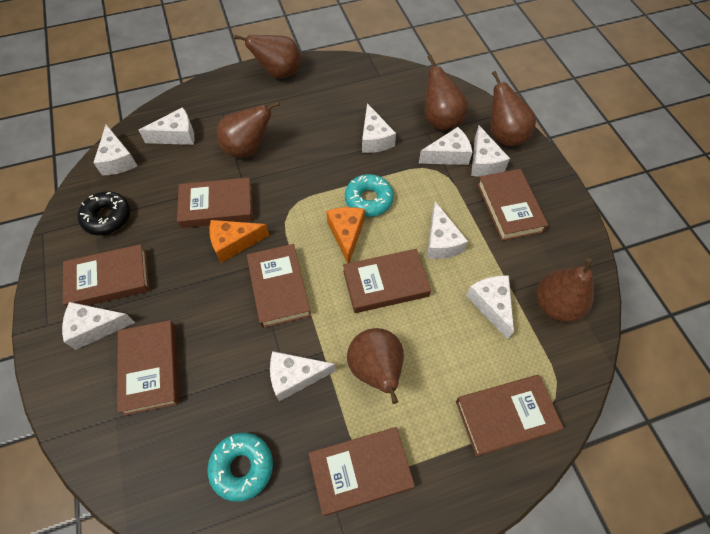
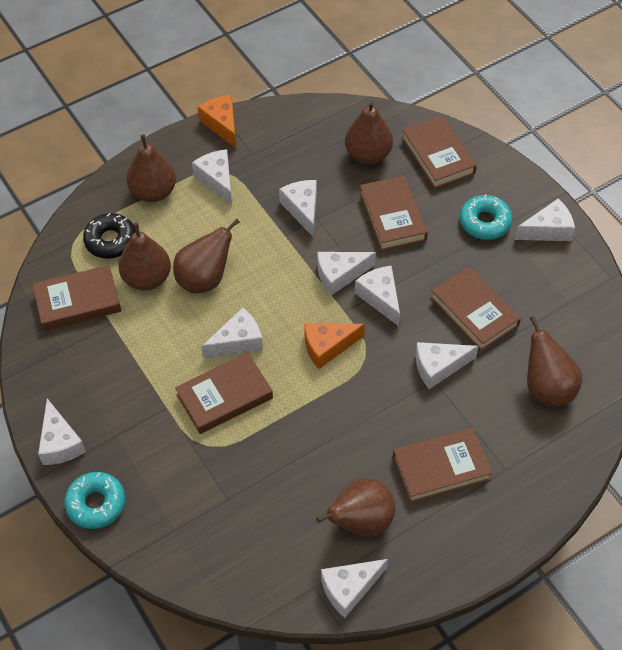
brown book: 8 -> 6

